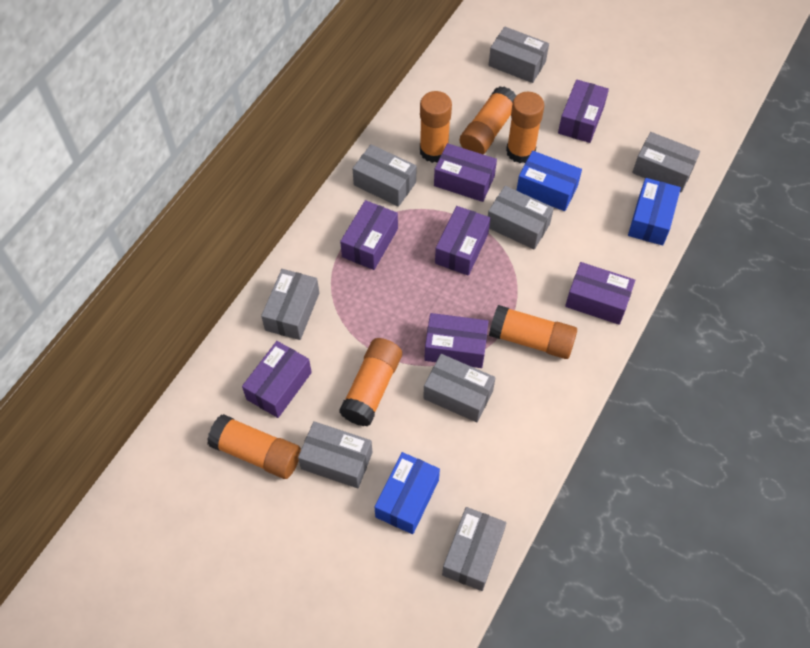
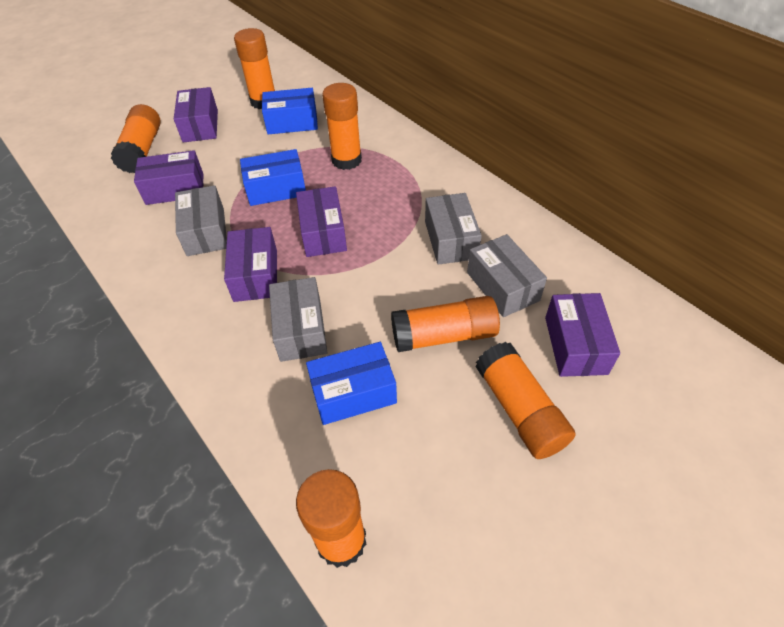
grey box: 8 -> 4
purple box: 7 -> 5

